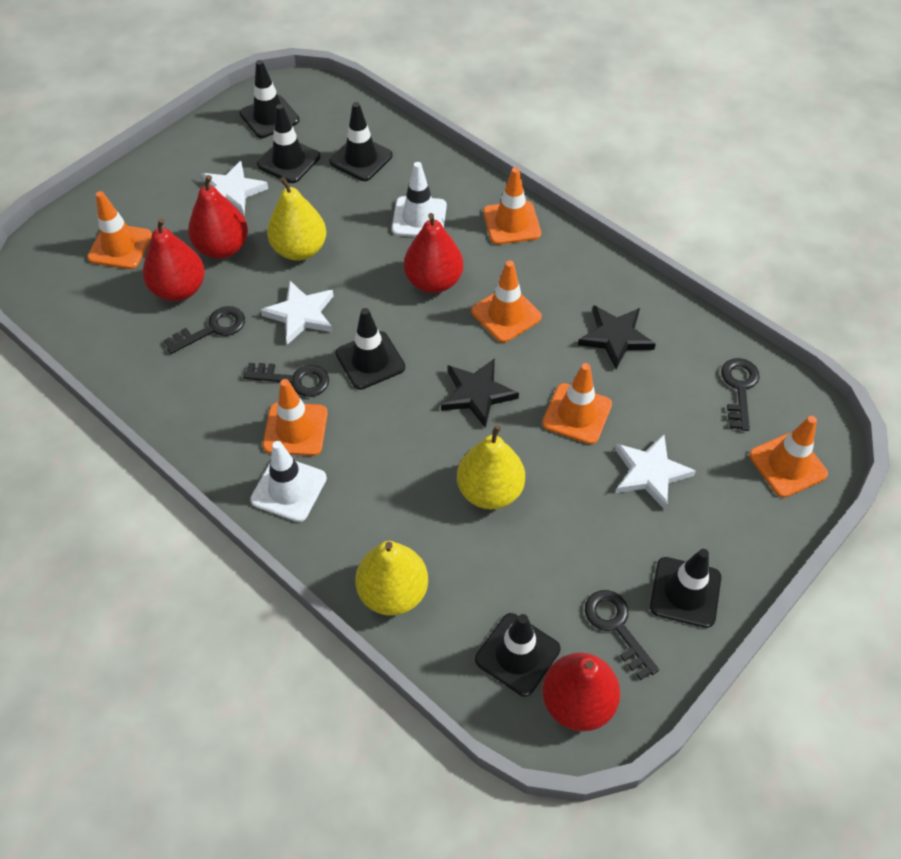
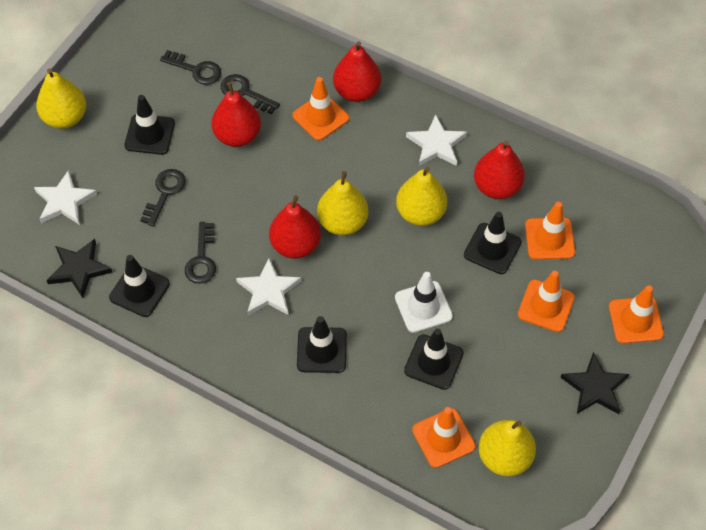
black traffic cone: 6 -> 5
orange traffic cone: 6 -> 5
white traffic cone: 2 -> 1
yellow pear: 3 -> 4

